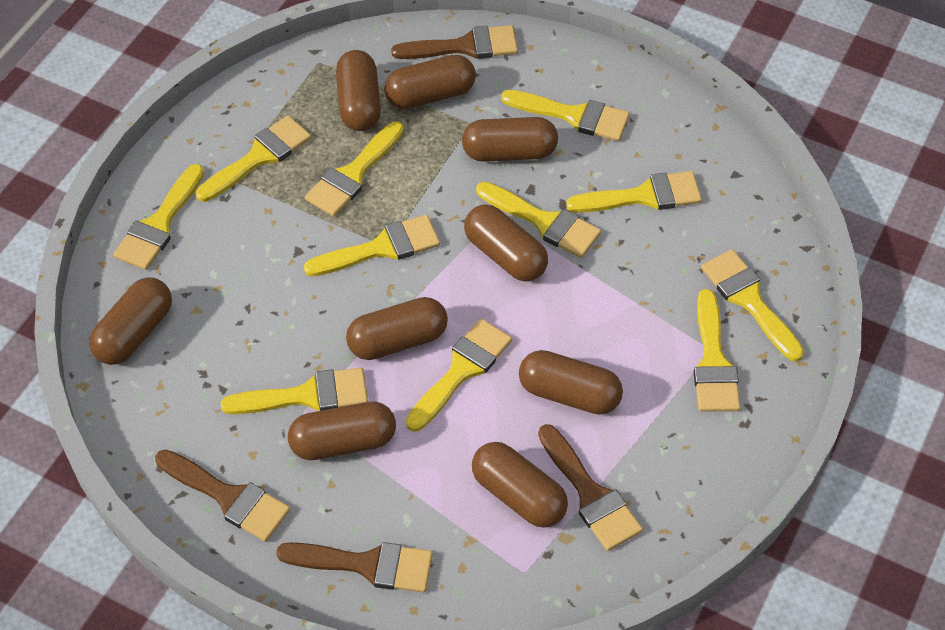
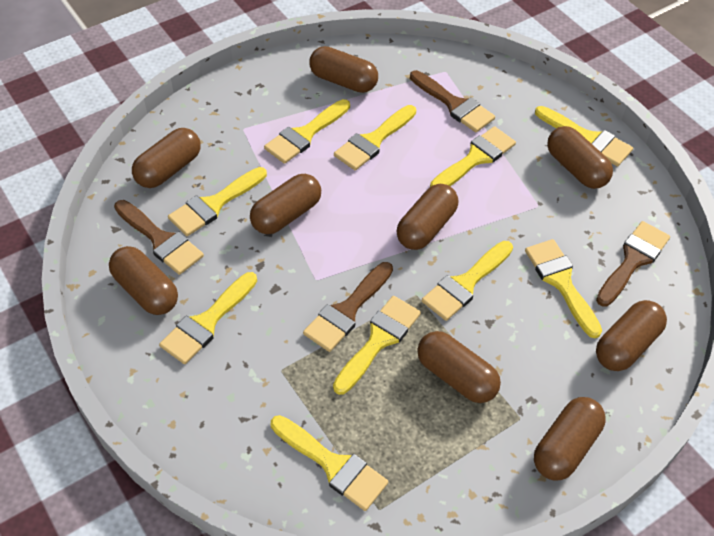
yellow brush: 11 -> 10

